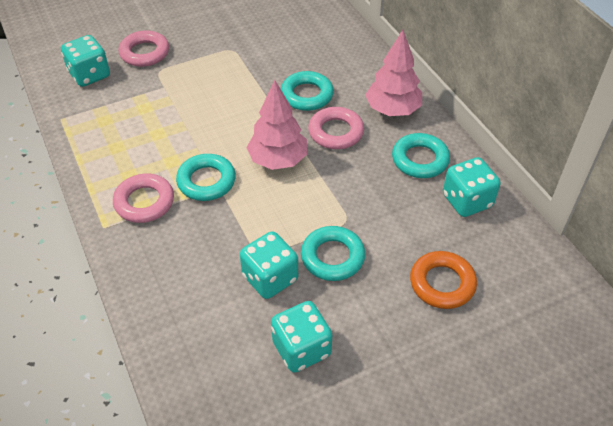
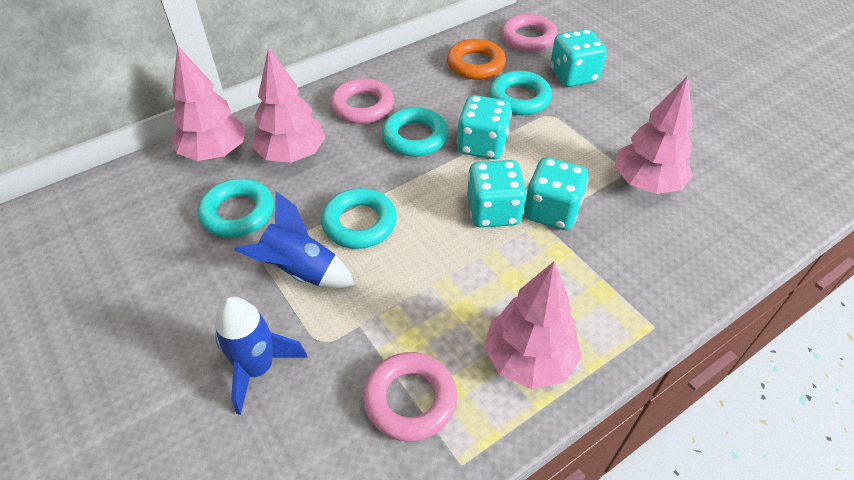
blue rocket: 0 -> 2
pink tree: 2 -> 4

